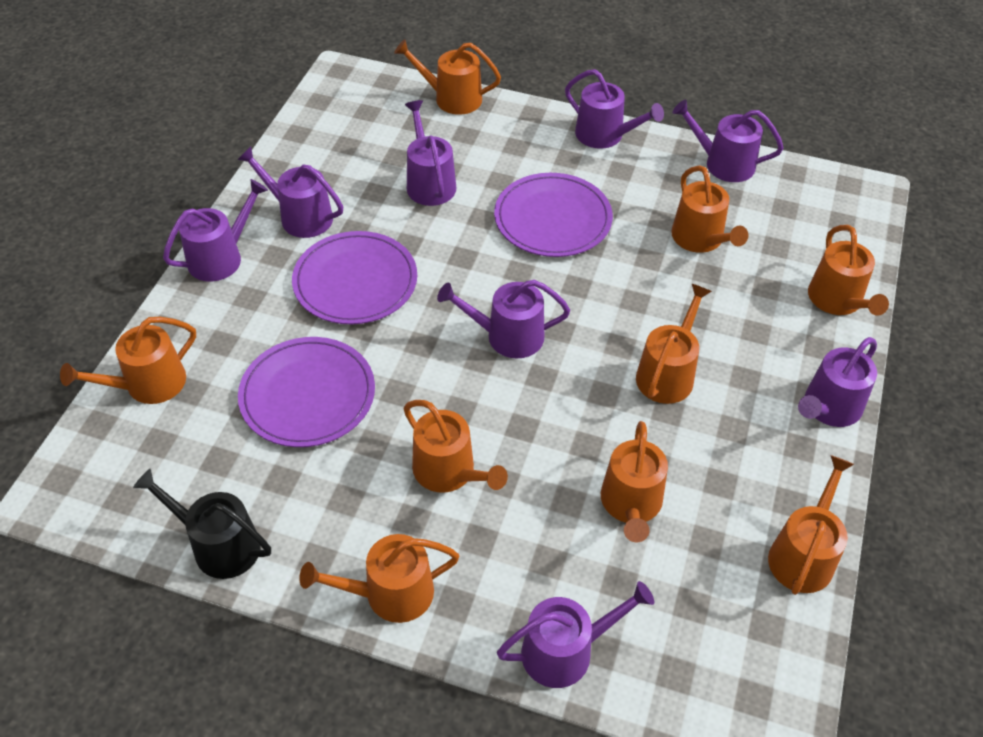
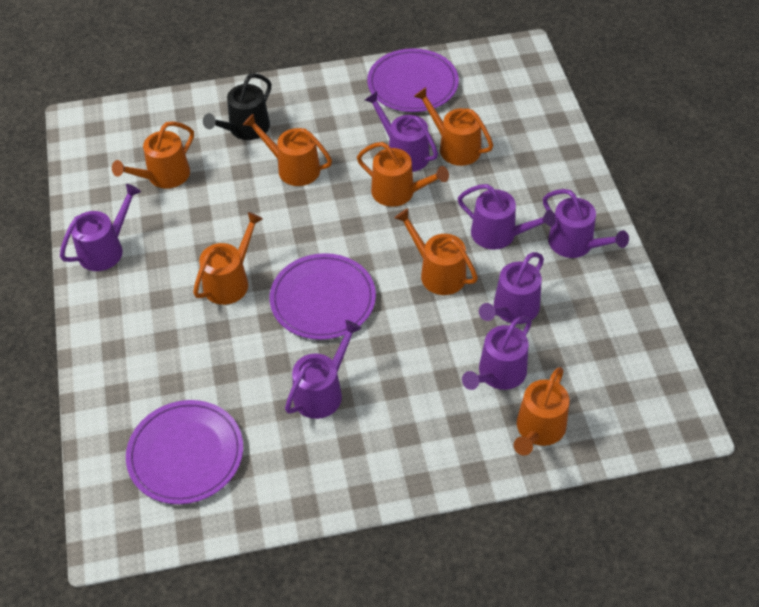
orange watering can: 9 -> 7
purple watering can: 8 -> 7

